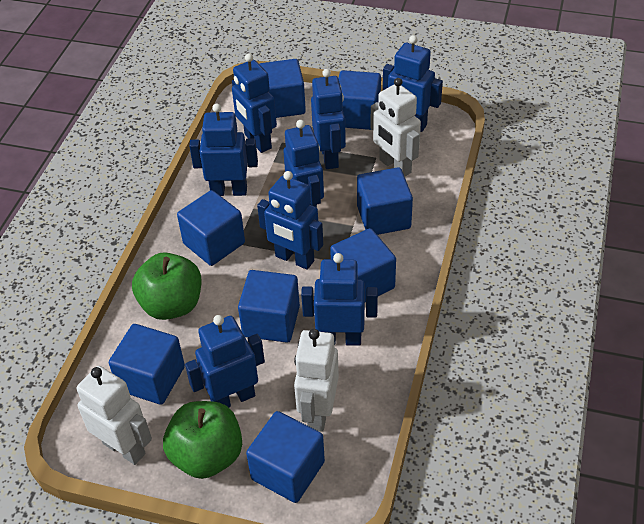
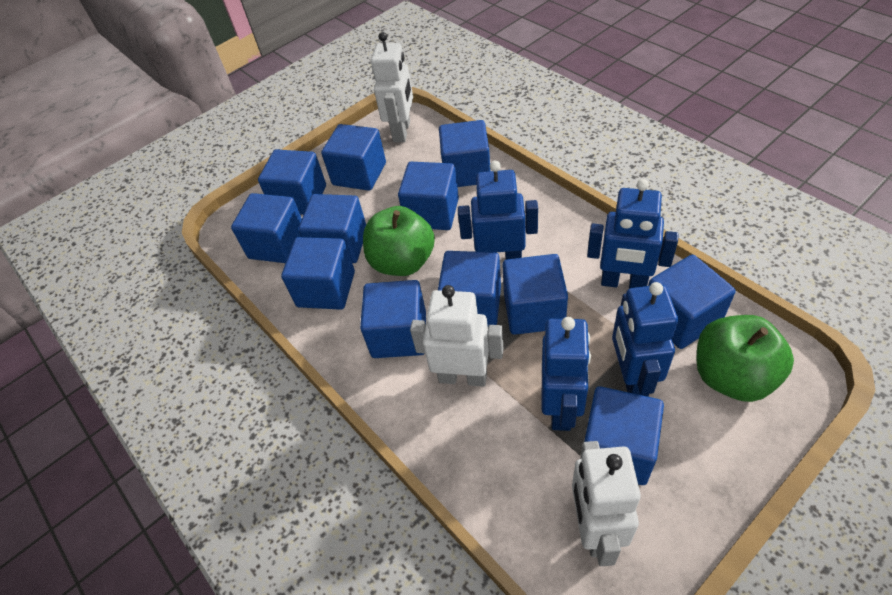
blue cube: 8 -> 12
blue robot: 8 -> 4

